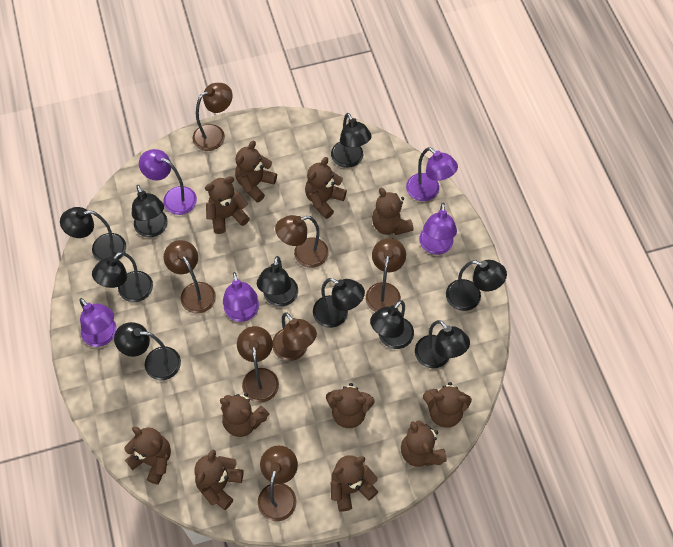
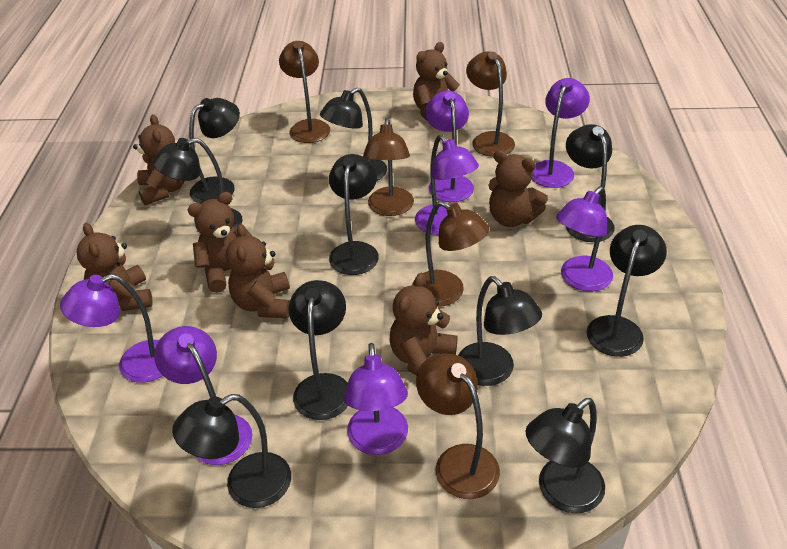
brown lamp: 7 -> 5
brown teddy bear: 11 -> 7
purple lamp: 5 -> 7

